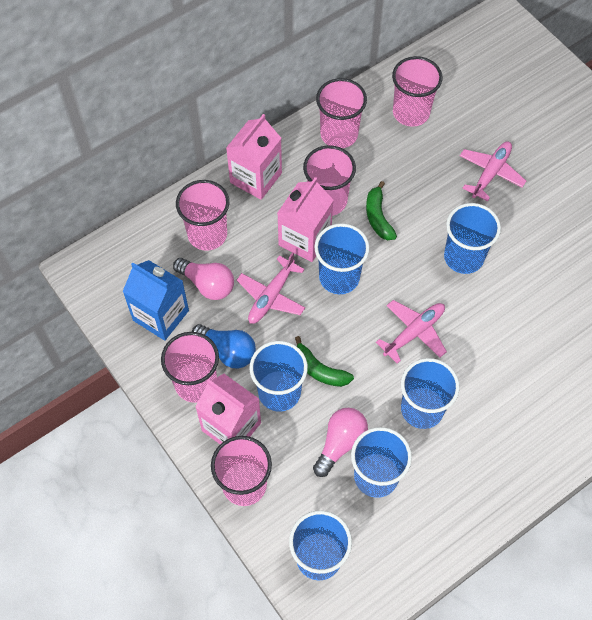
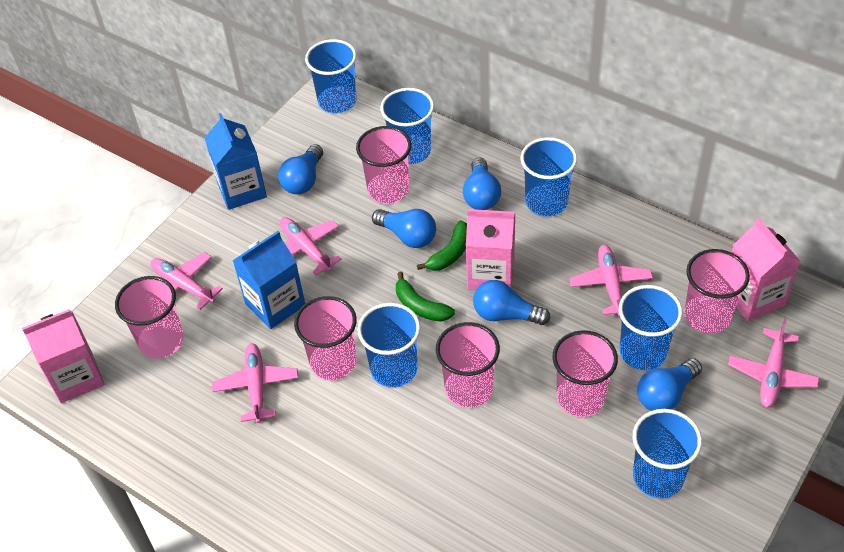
blue carton: 1 -> 2
blue light bulb: 1 -> 5
pink light bulb: 2 -> 0
pink plane: 3 -> 5

